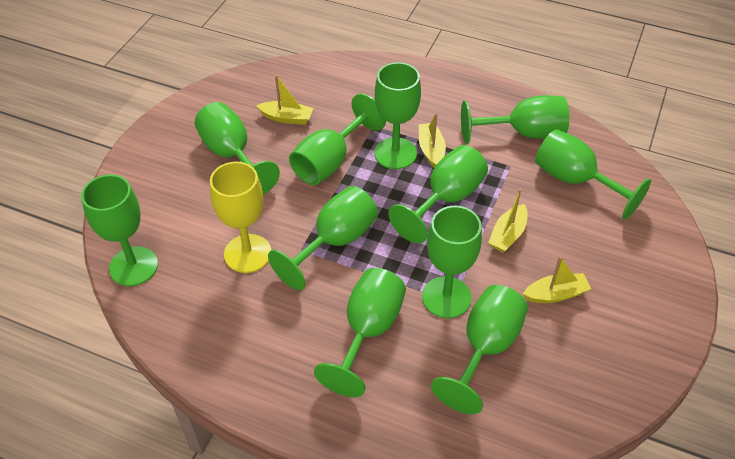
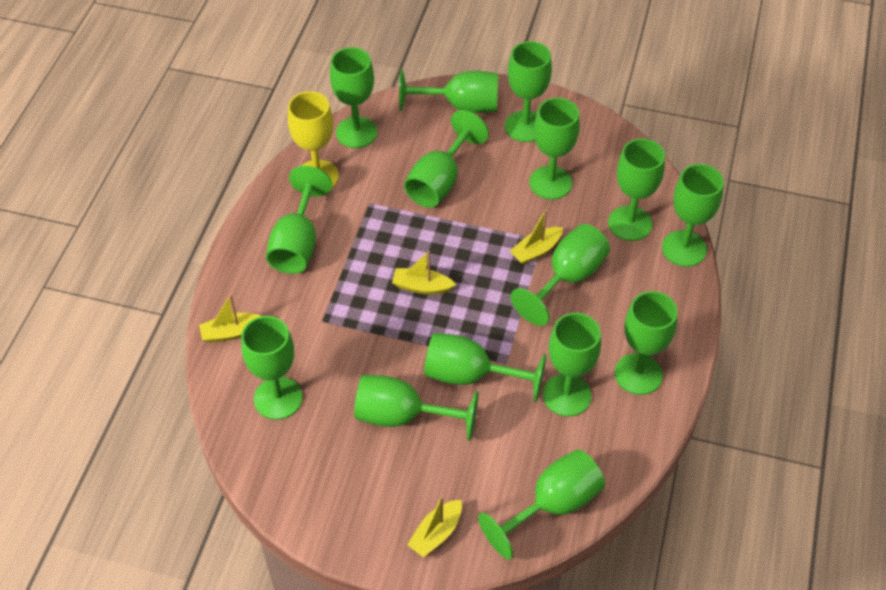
green goblet: 11 -> 15

